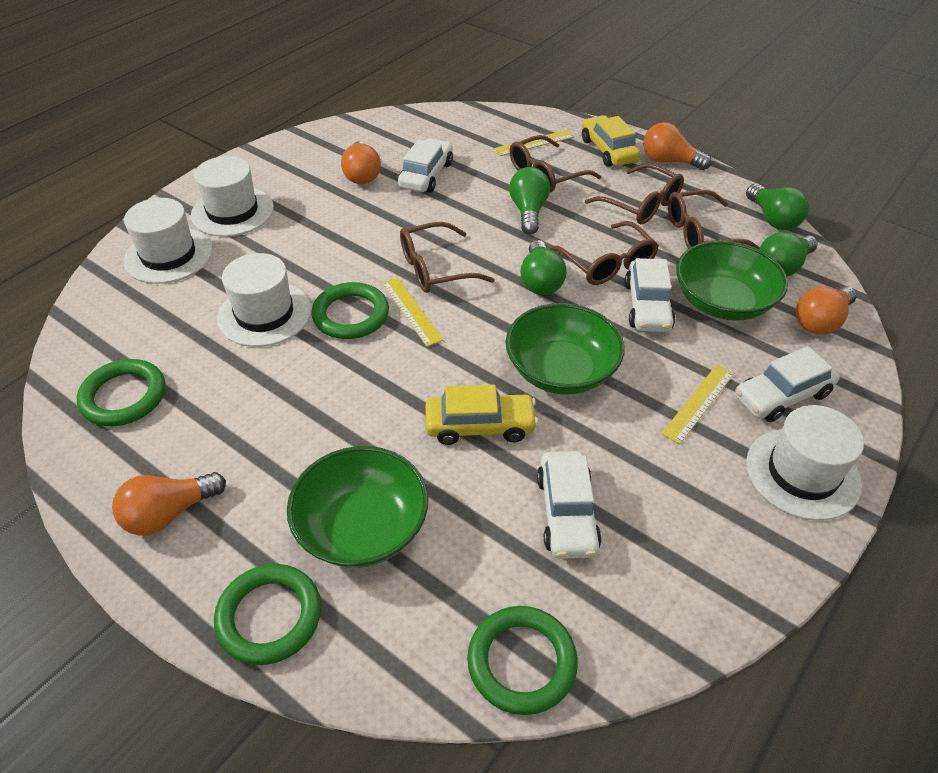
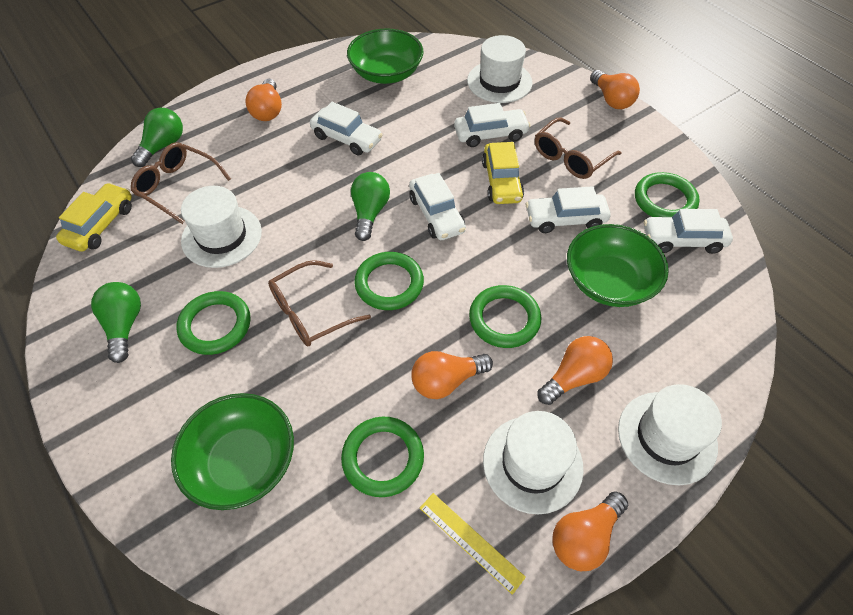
brown glasses: 5 -> 3
green light bulb: 4 -> 3
green ring: 4 -> 5
orange light bulb: 4 -> 5
white car: 4 -> 5
yellow ruler: 3 -> 1

